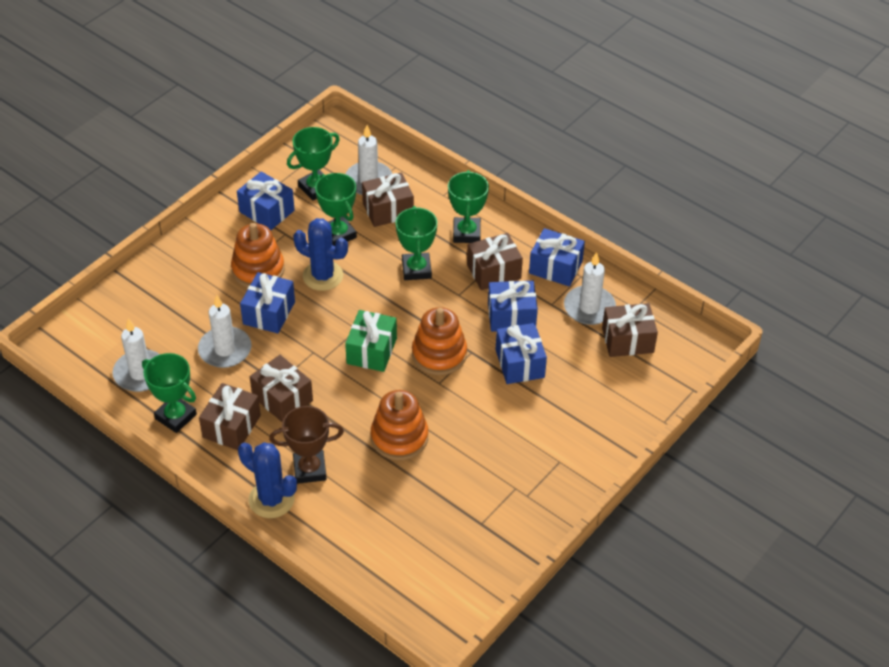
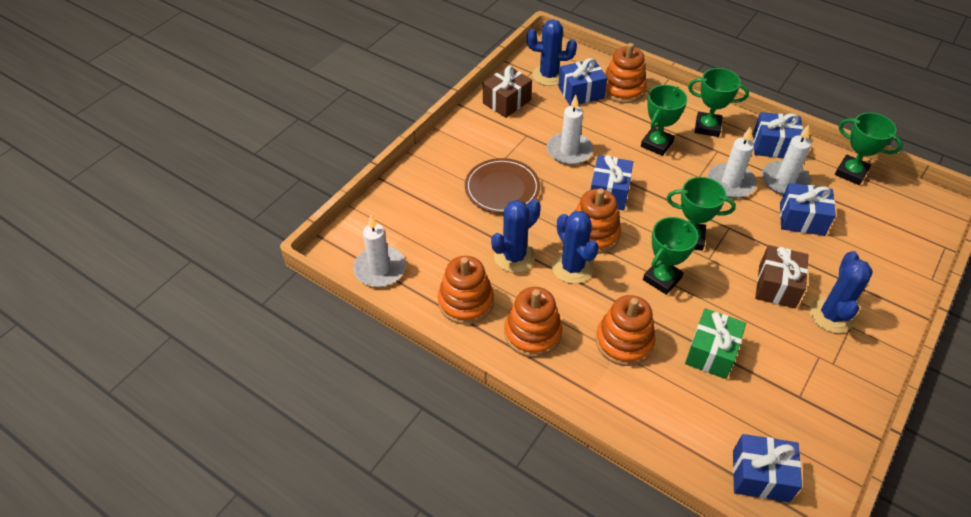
blue cactus: 2 -> 4
brown gift: 5 -> 2
brown plate: 0 -> 1
brown trophy: 1 -> 0
orange stacking toy: 3 -> 5

